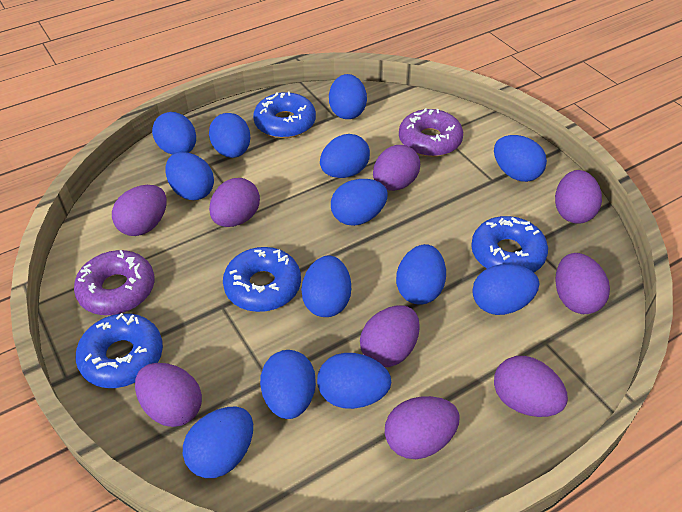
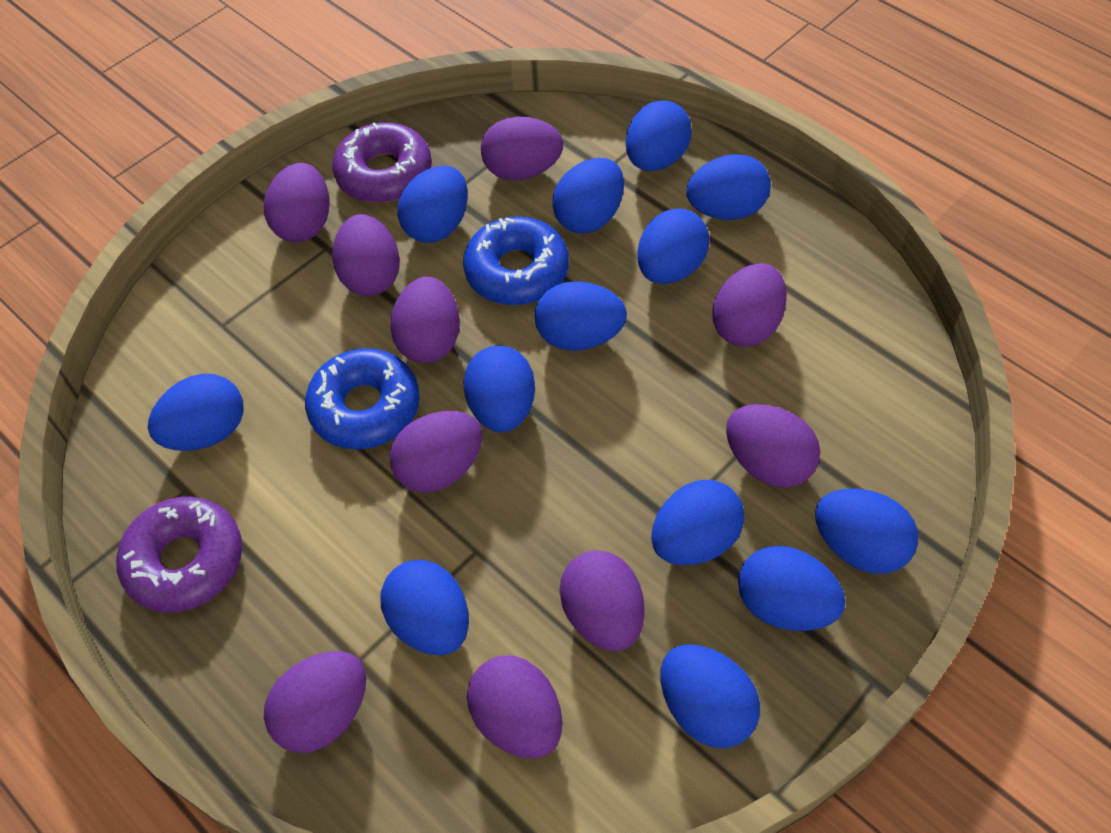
blue donut: 4 -> 2
purple egg: 9 -> 10

